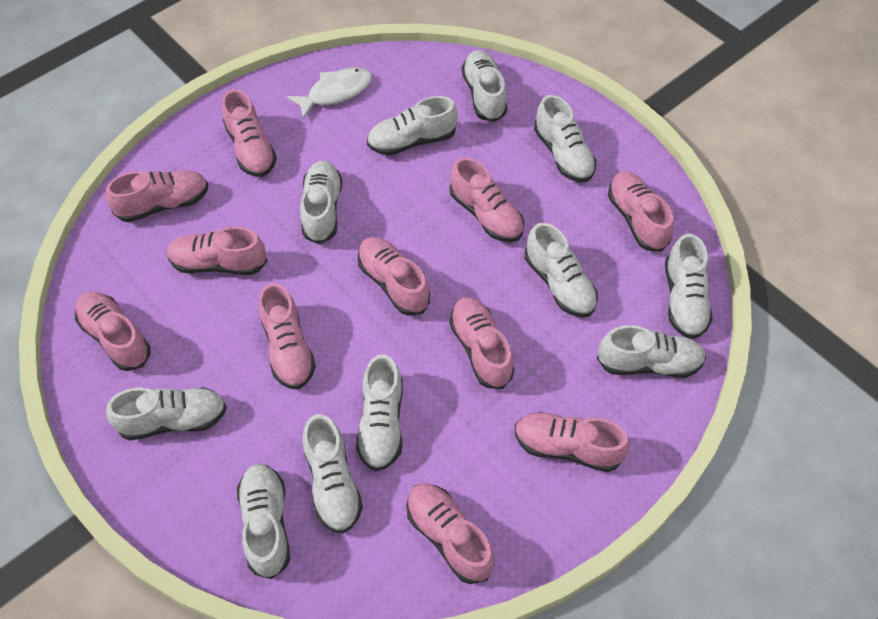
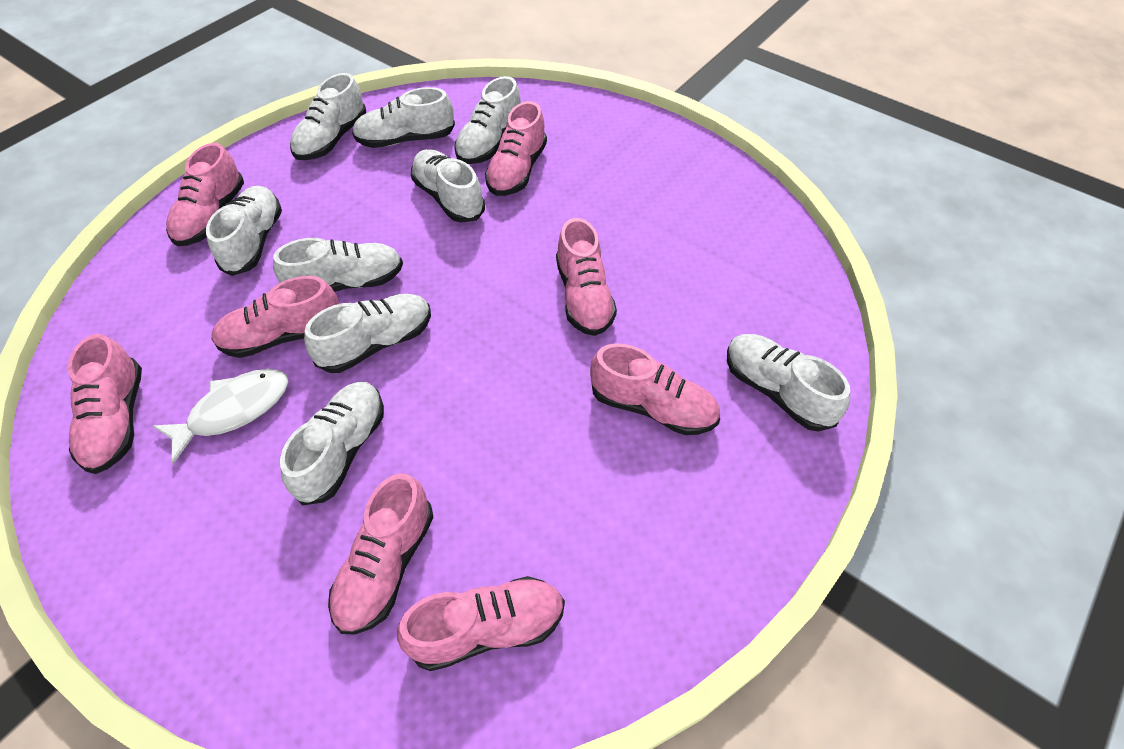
pink shoe: 11 -> 8
white shoe: 11 -> 9

